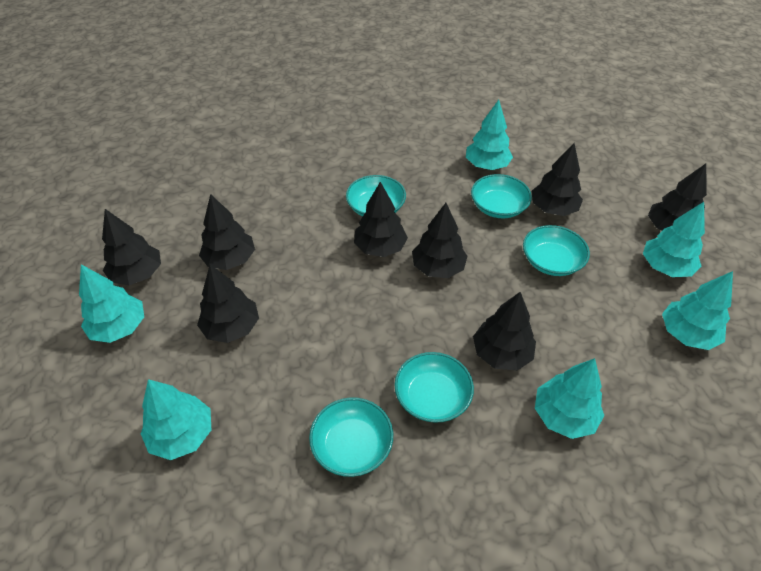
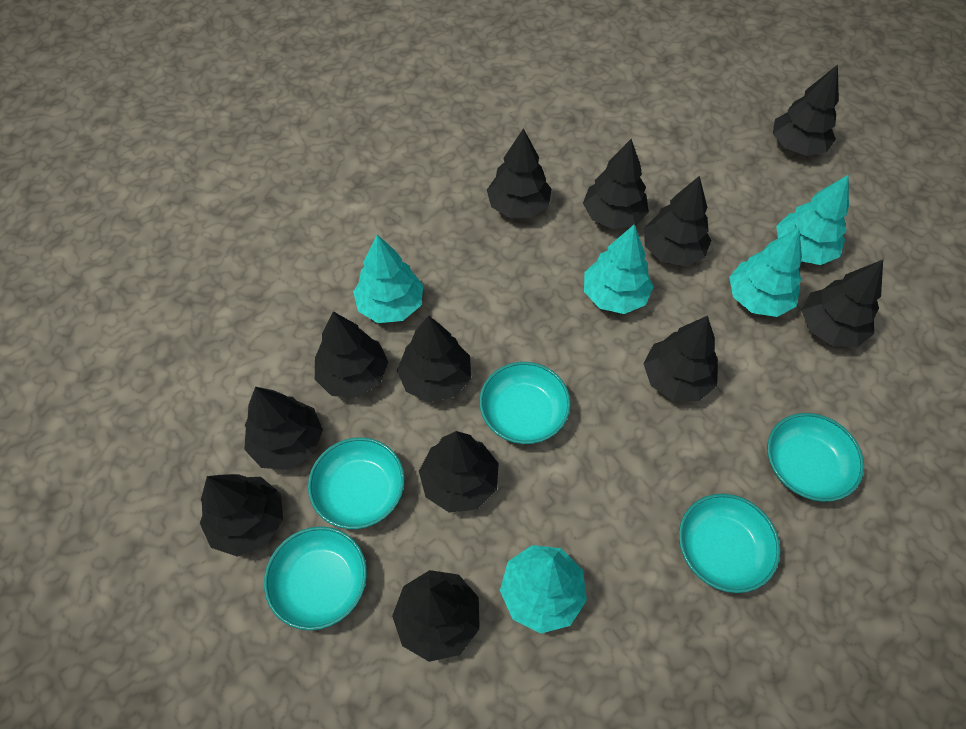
black tree: 8 -> 12
turquoise tree: 6 -> 5

